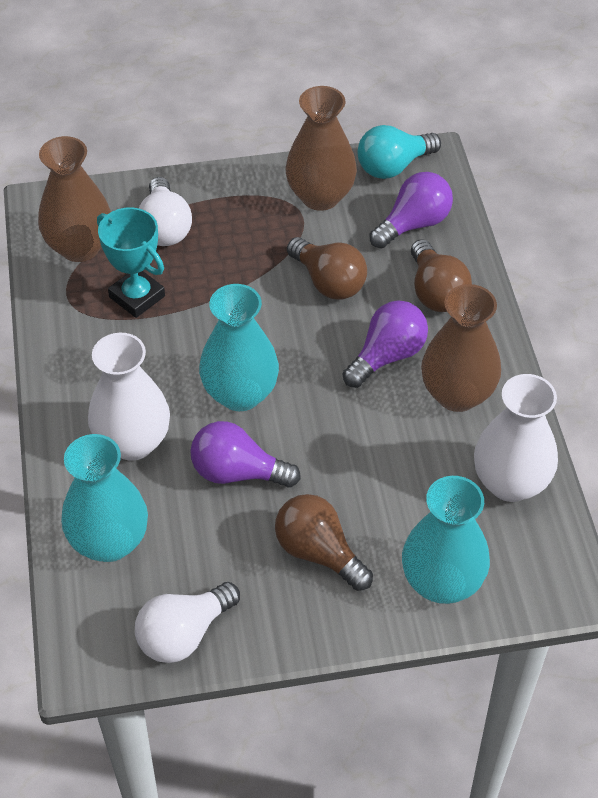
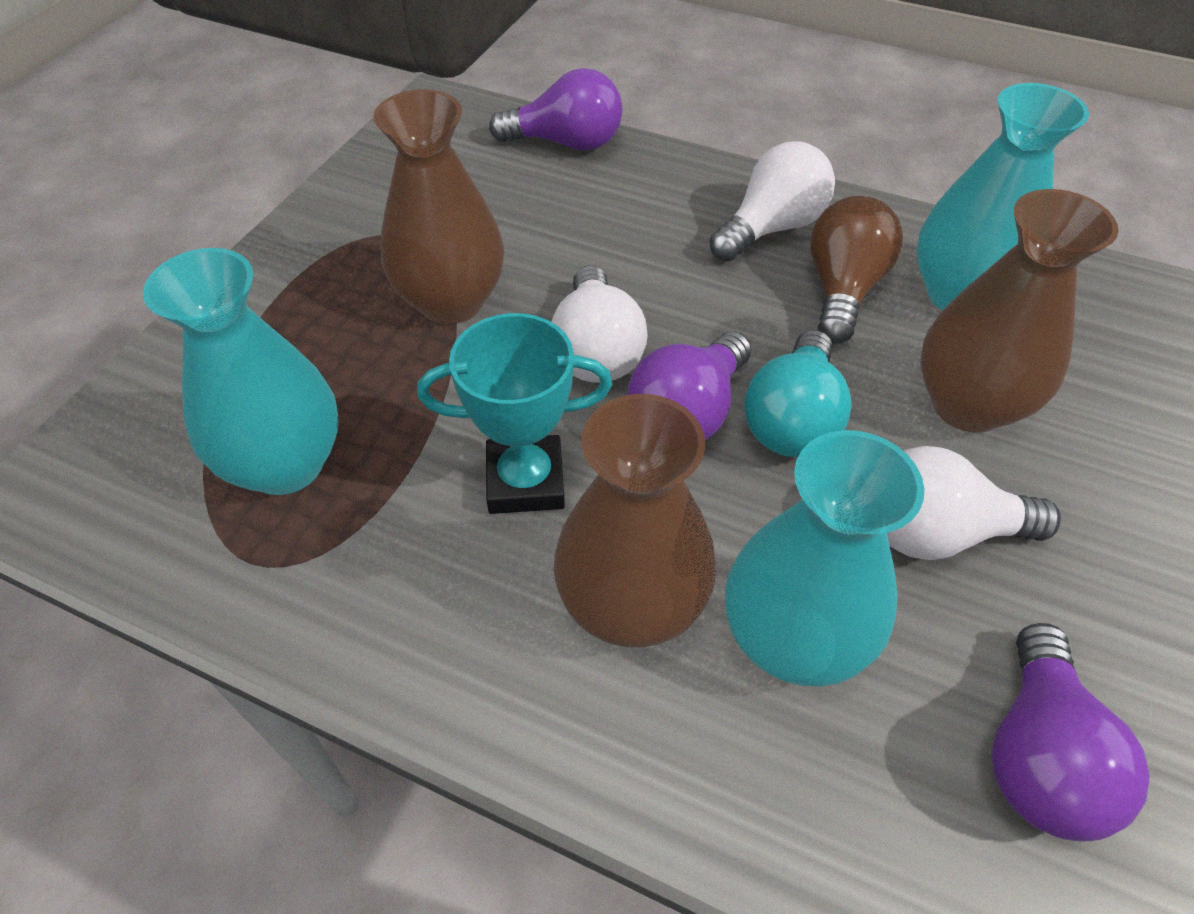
brown light bulb: 3 -> 1
white light bulb: 2 -> 3
white vase: 2 -> 0

